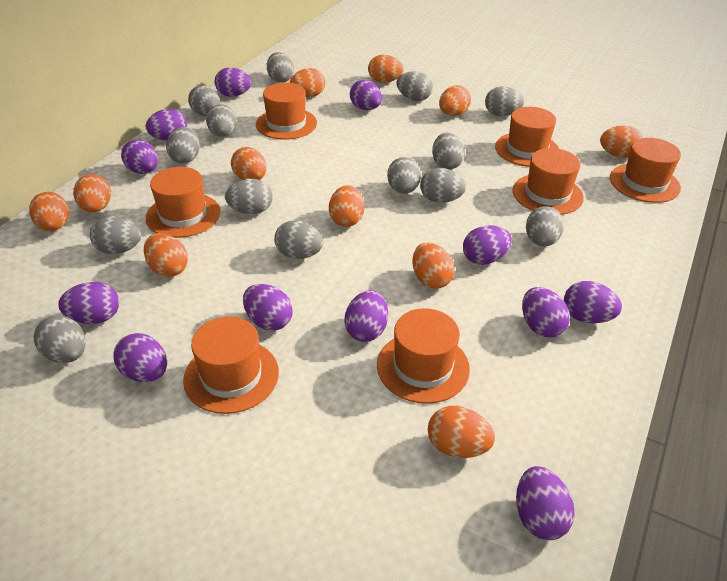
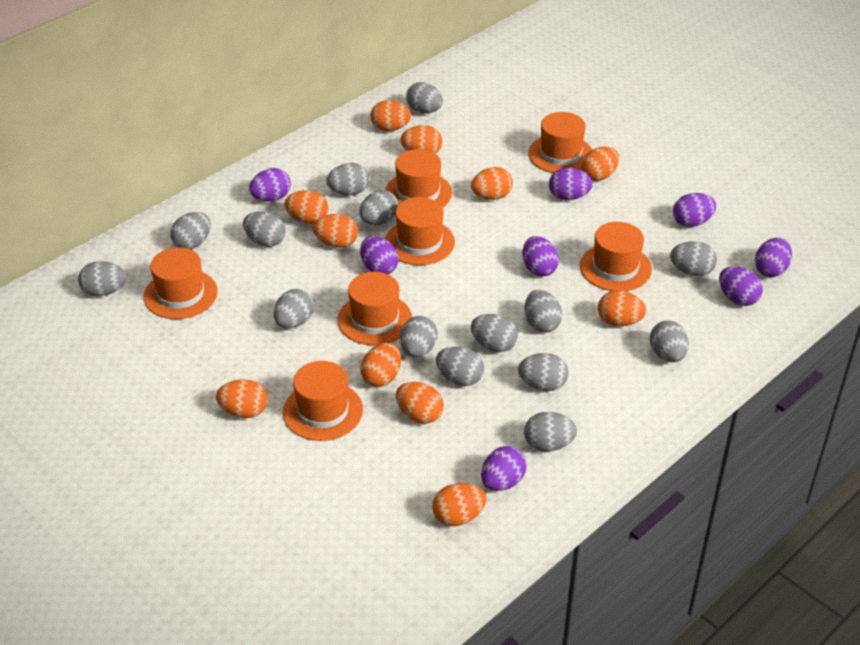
grey egg: 14 -> 15
purple egg: 12 -> 8

